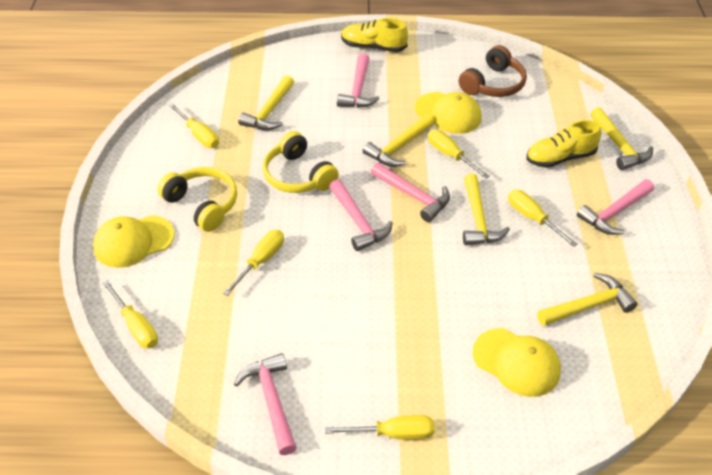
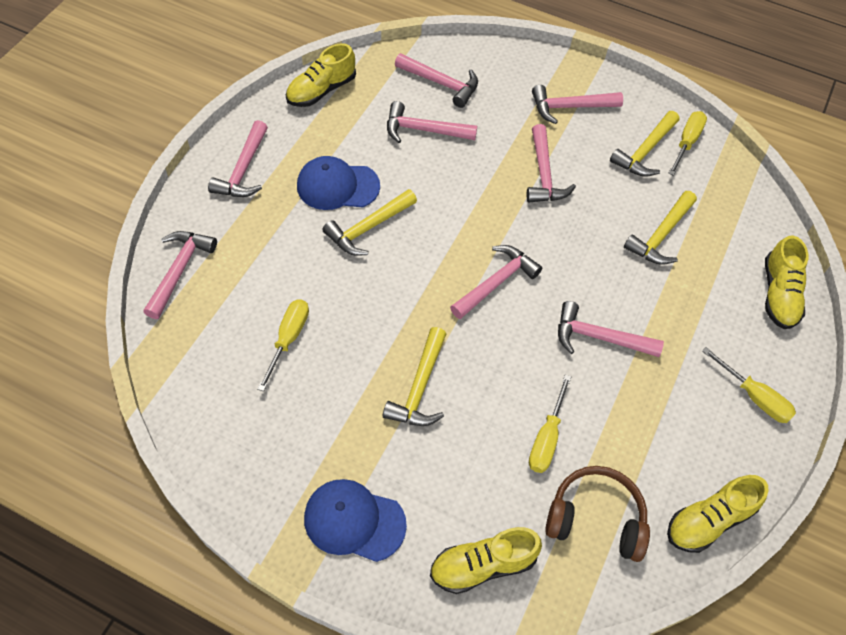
blue cap: 0 -> 2
pink hammer: 5 -> 8
yellow cap: 3 -> 0
yellow hammer: 5 -> 4
yellow headphones: 2 -> 0
yellow screwdriver: 6 -> 4
yellow shoe: 2 -> 4

